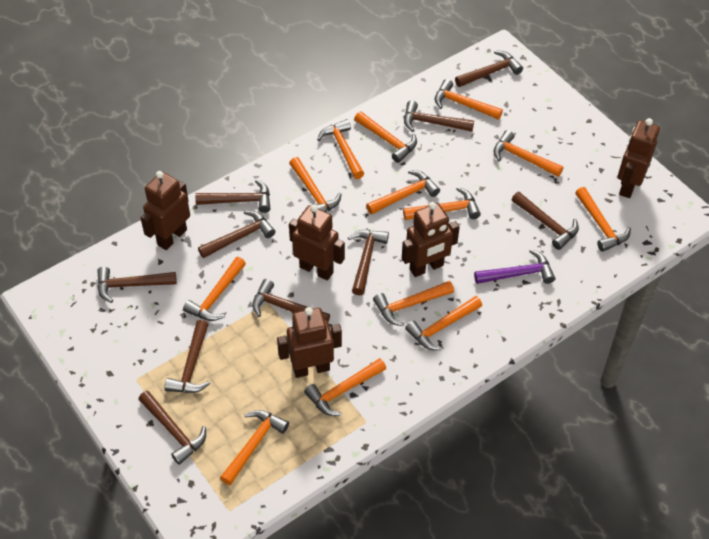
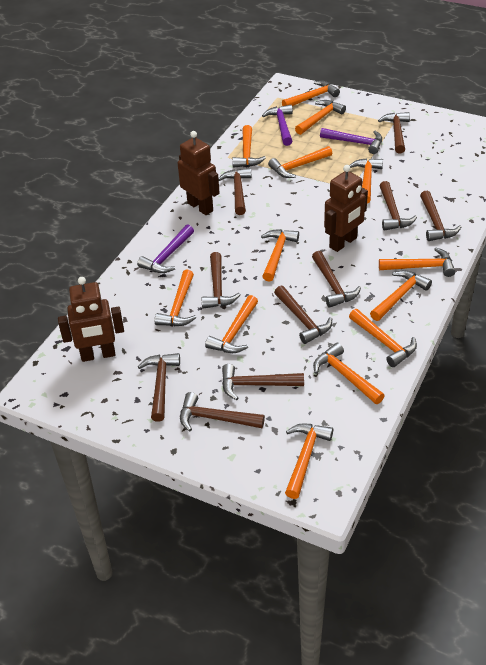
brown robot: 5 -> 3
purple hammer: 1 -> 3

